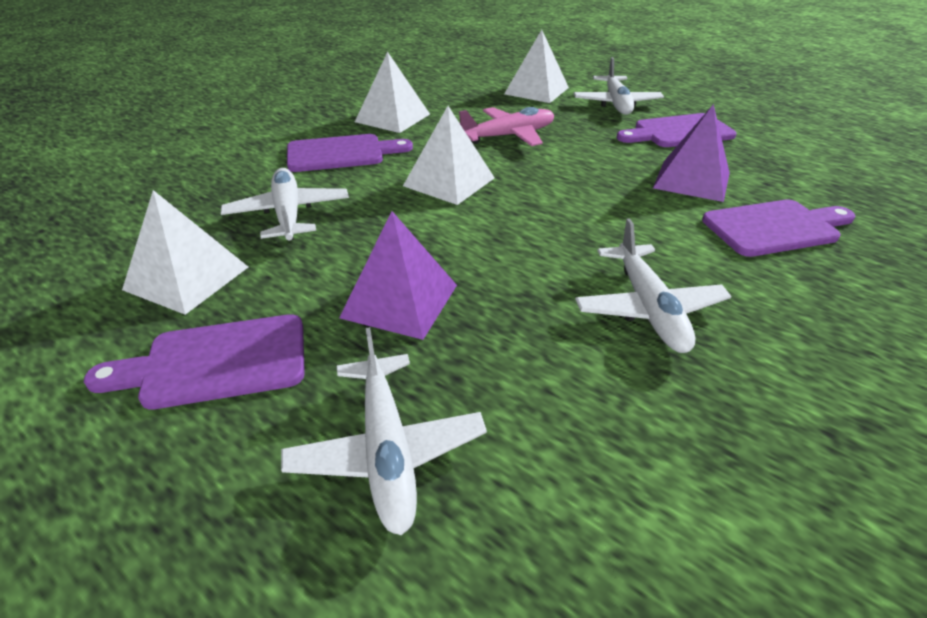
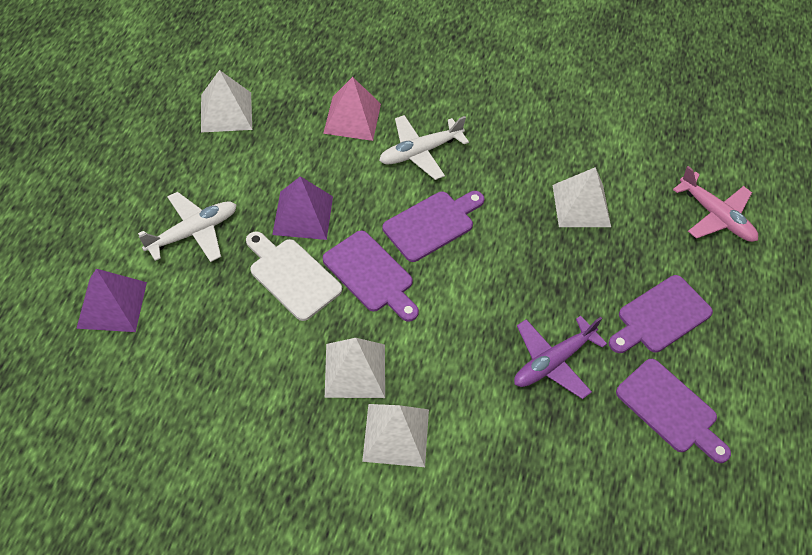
pink pyramid: 0 -> 1
purple plane: 0 -> 1
white cutting board: 0 -> 1
white plane: 4 -> 2

